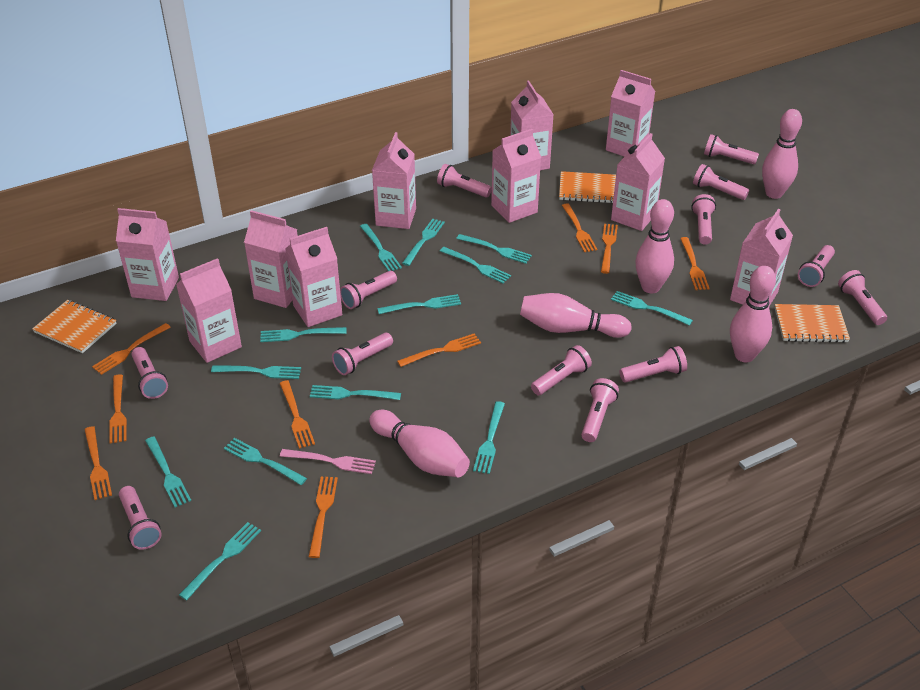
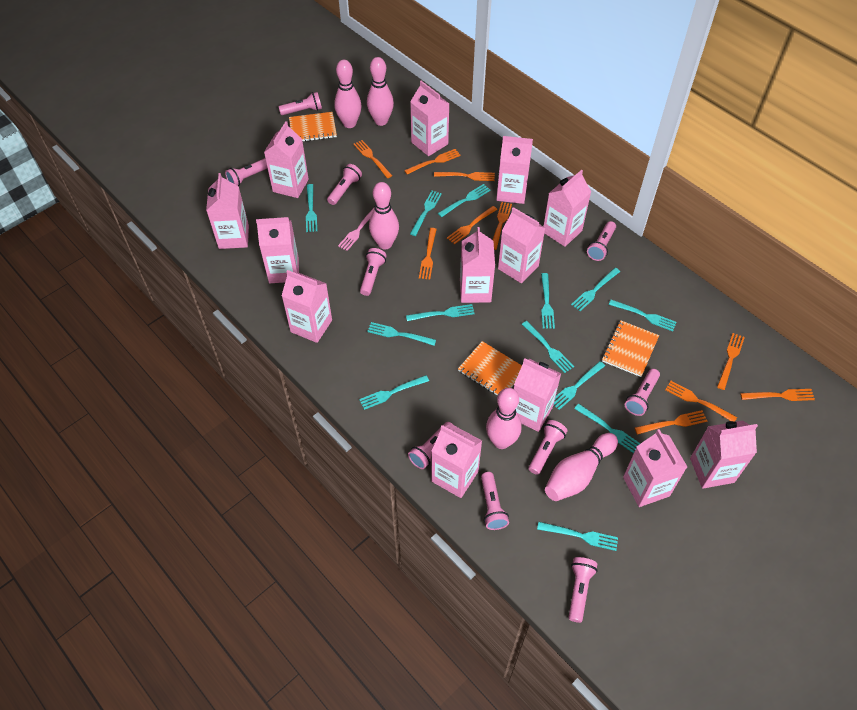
orange fork: 9 -> 10
pink carton: 10 -> 13
pink flashlight: 13 -> 10

